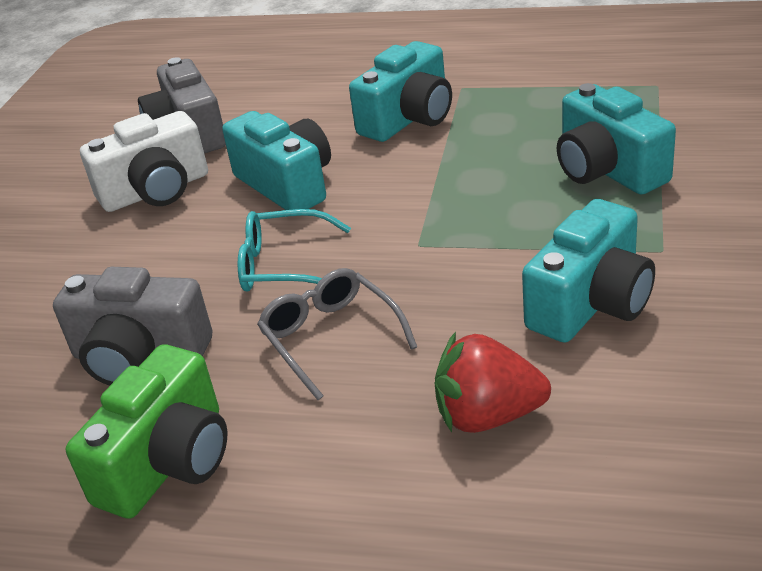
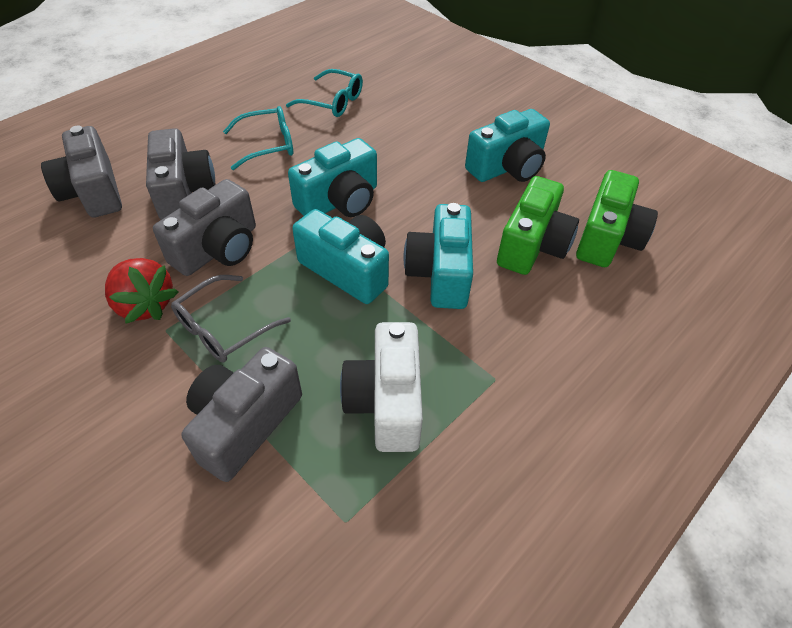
green camera: 1 -> 2
grey camera: 2 -> 4
turquoise glasses: 1 -> 2

